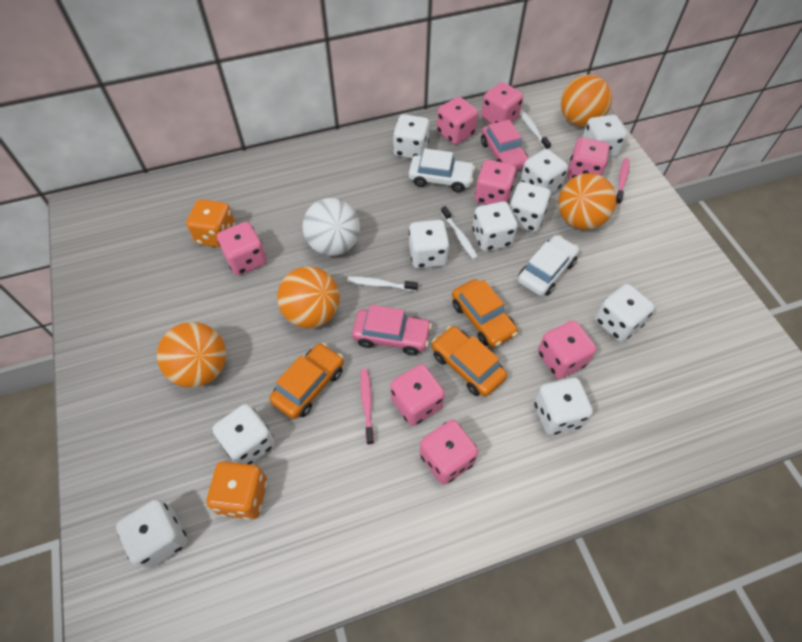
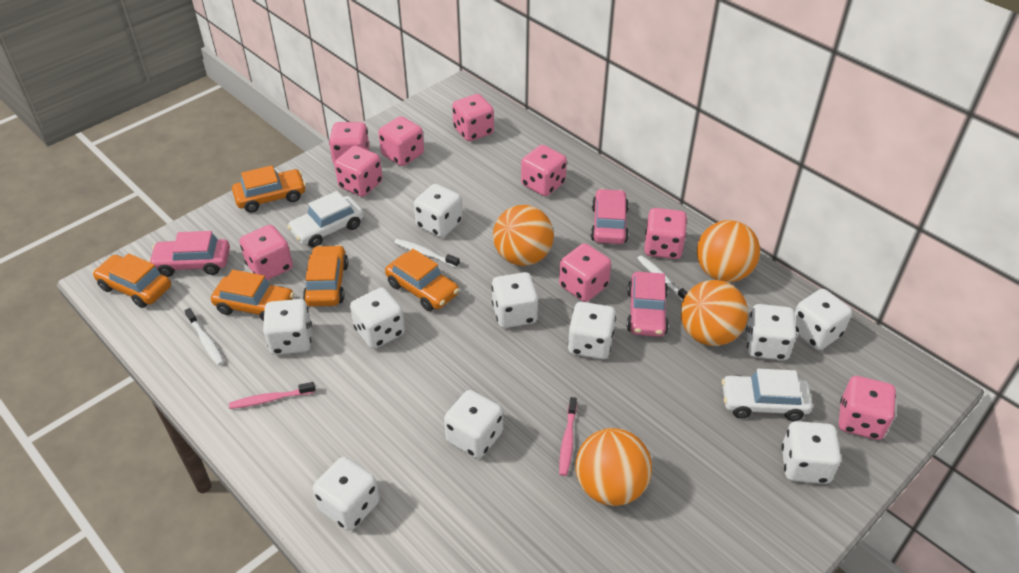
orange car: 3 -> 5
orange dice: 2 -> 0
pink car: 2 -> 3
pink dice: 8 -> 9
white ball: 1 -> 0

